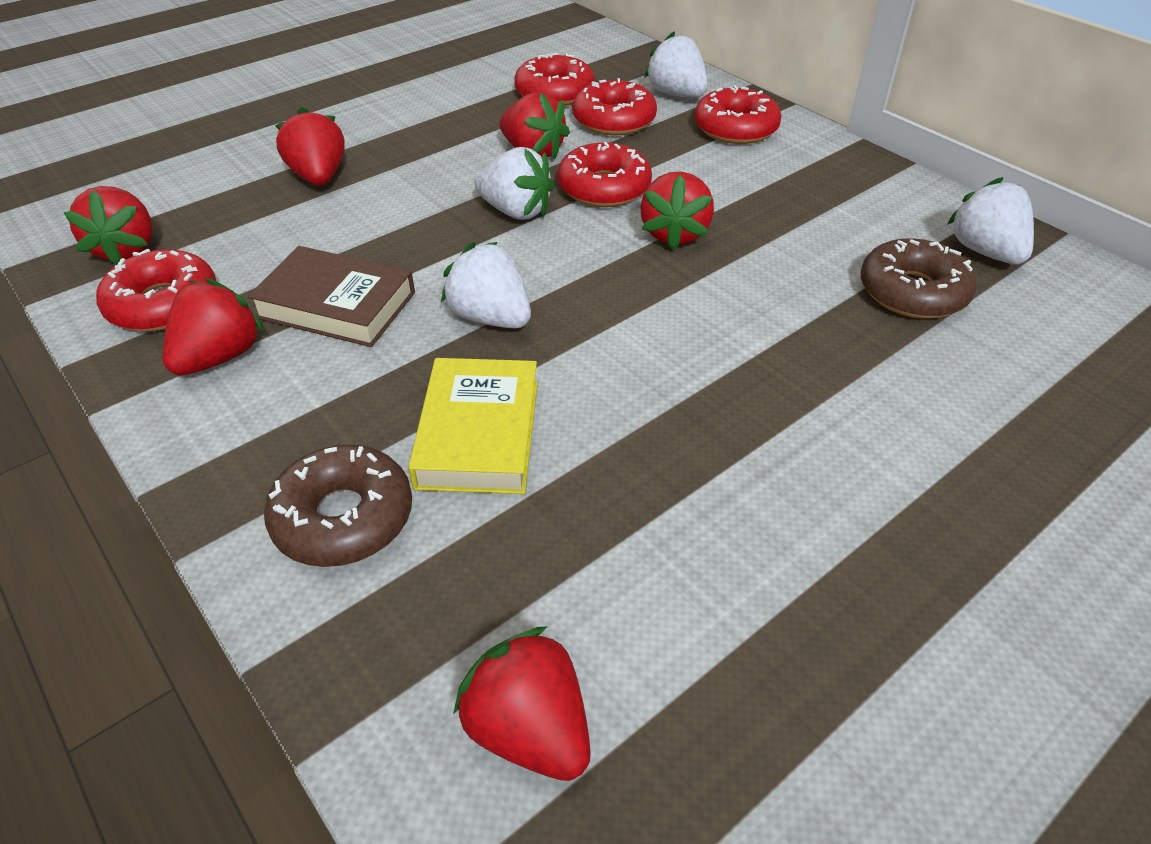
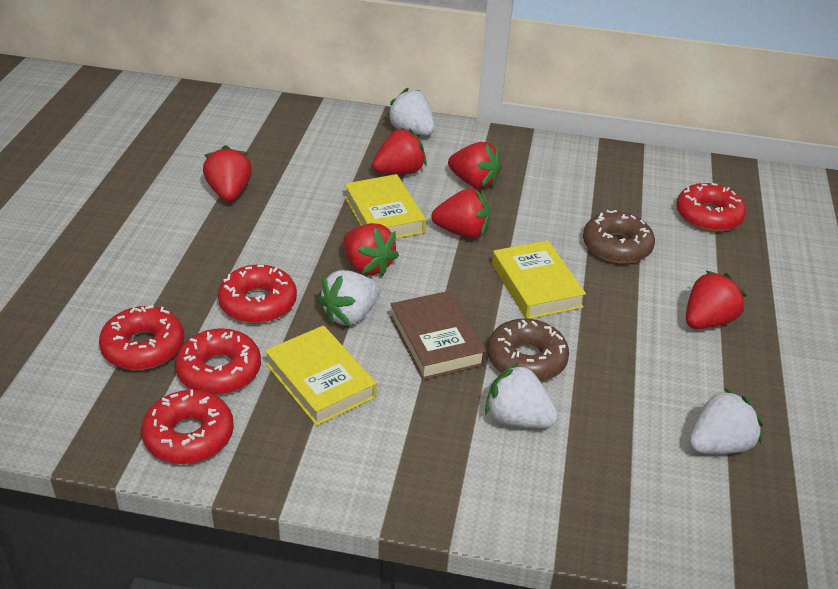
yellow book: 1 -> 3

